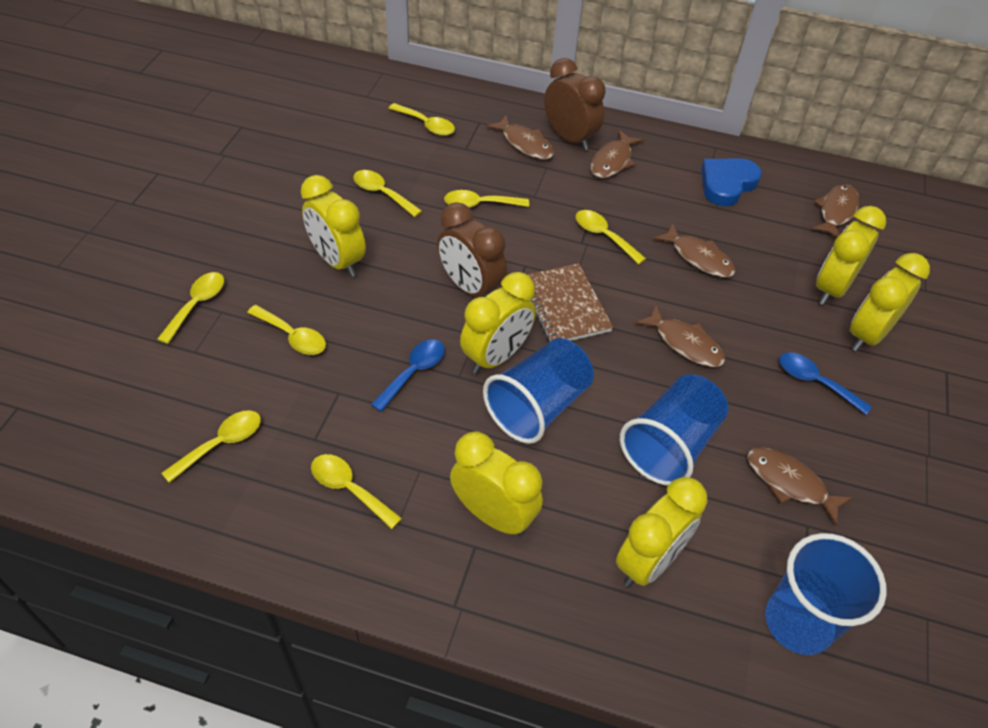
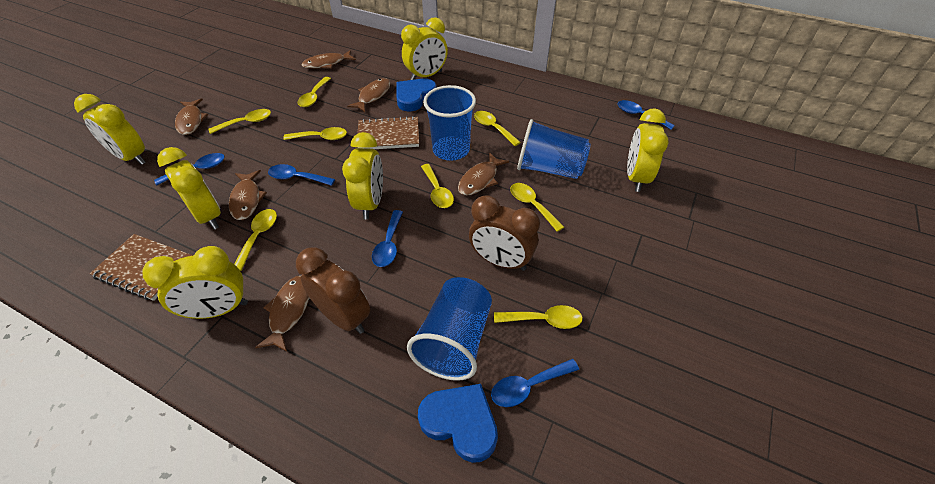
blue heart: 1 -> 2
blue spoon: 2 -> 5
brown notebook: 1 -> 2

